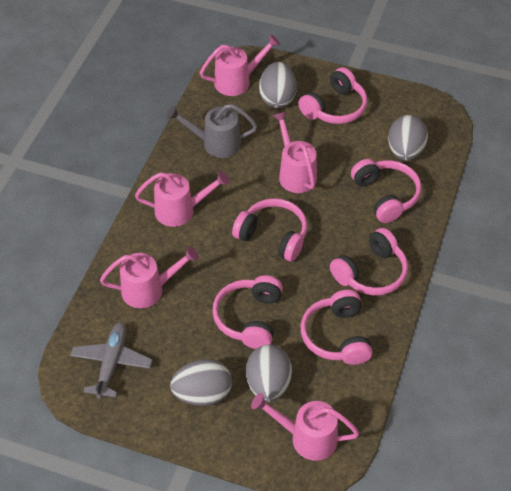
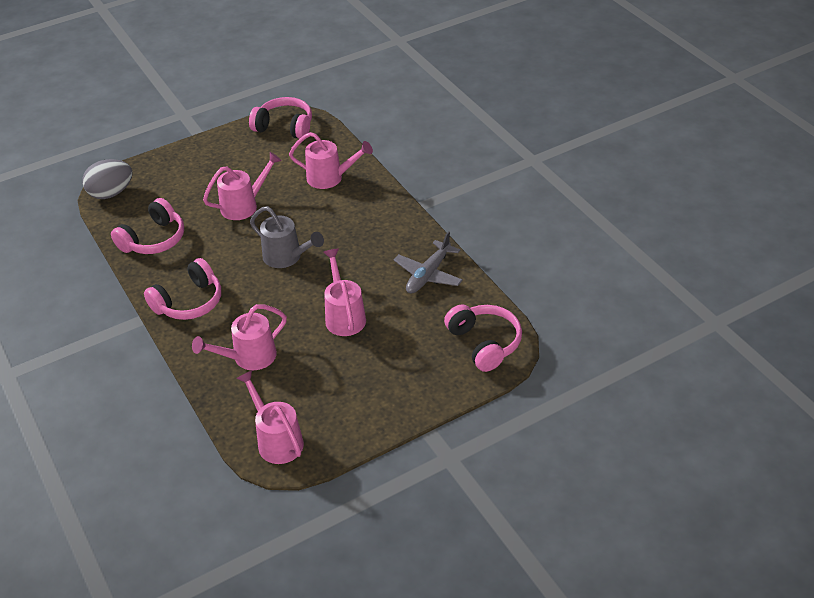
grey egg: 4 -> 1
pink headphones: 6 -> 4

